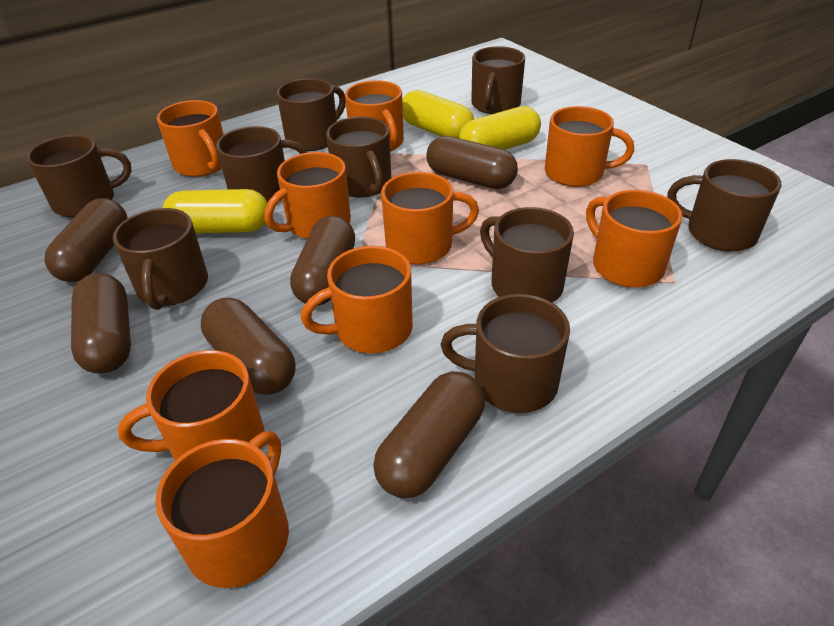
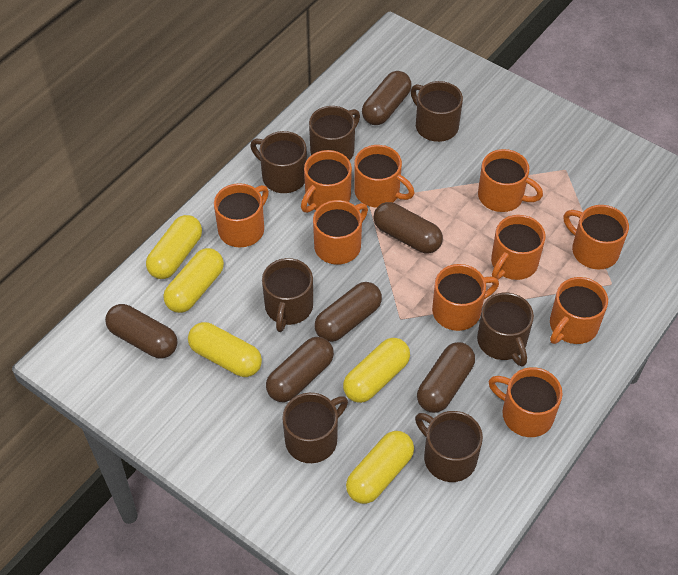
brown mug: 9 -> 7
orange mug: 9 -> 10
yellow capsule: 3 -> 5

